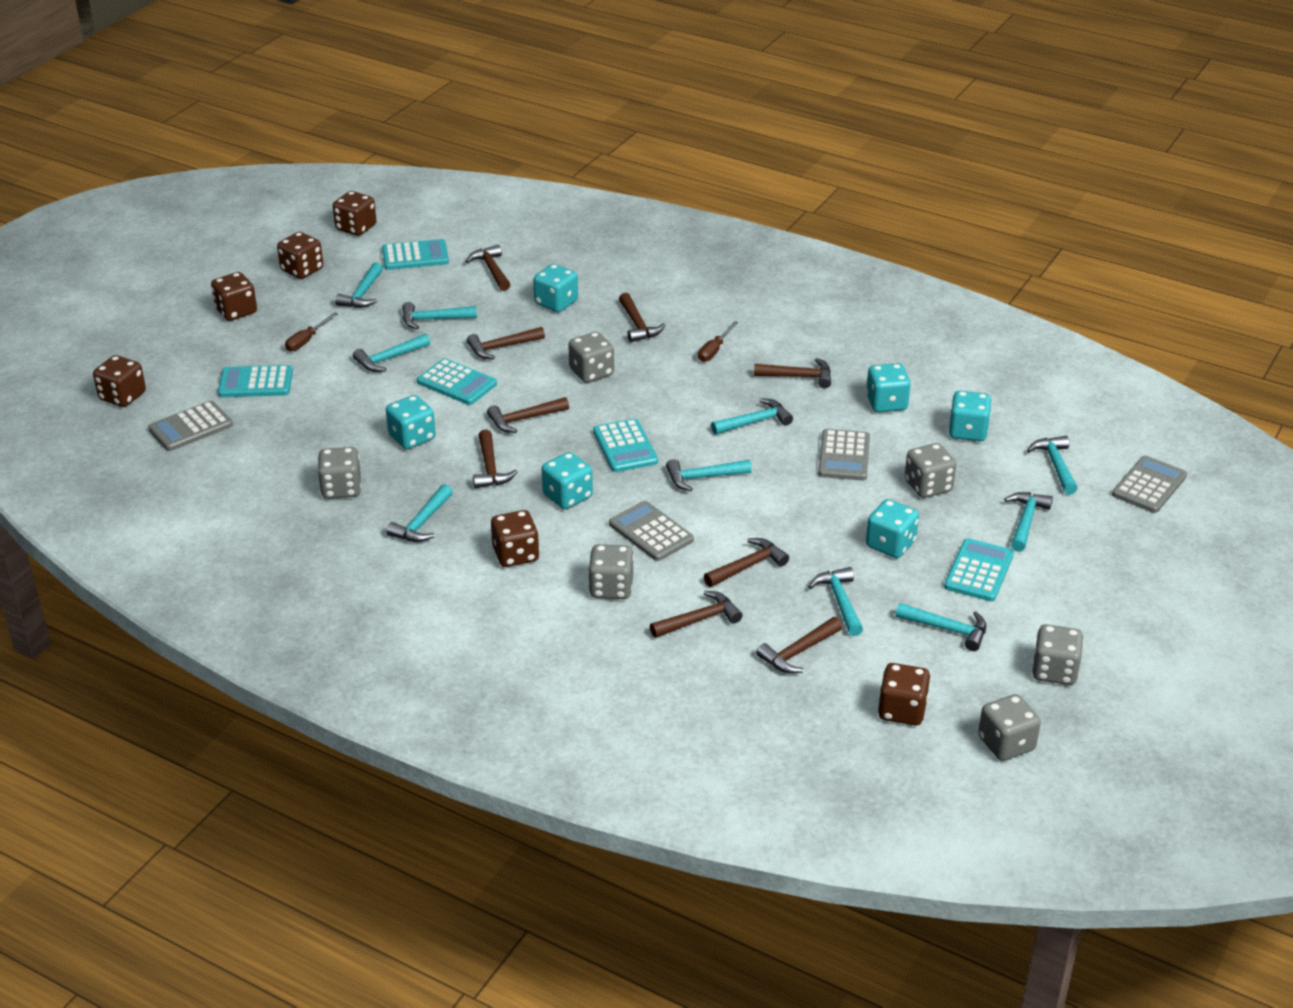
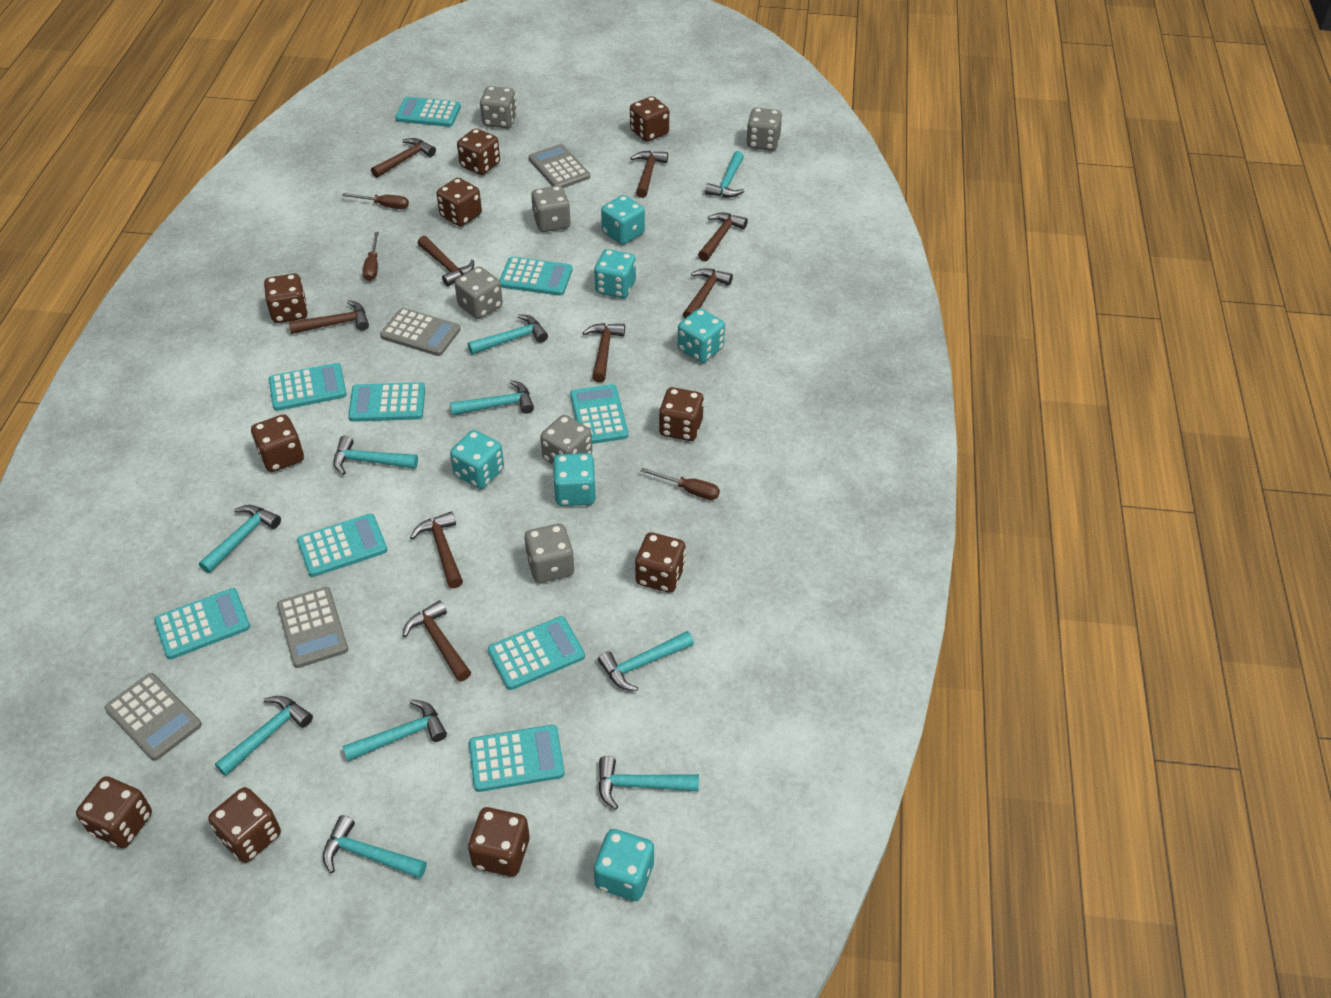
brown dice: 6 -> 10
brown screwdriver: 2 -> 3
turquoise calculator: 5 -> 9

